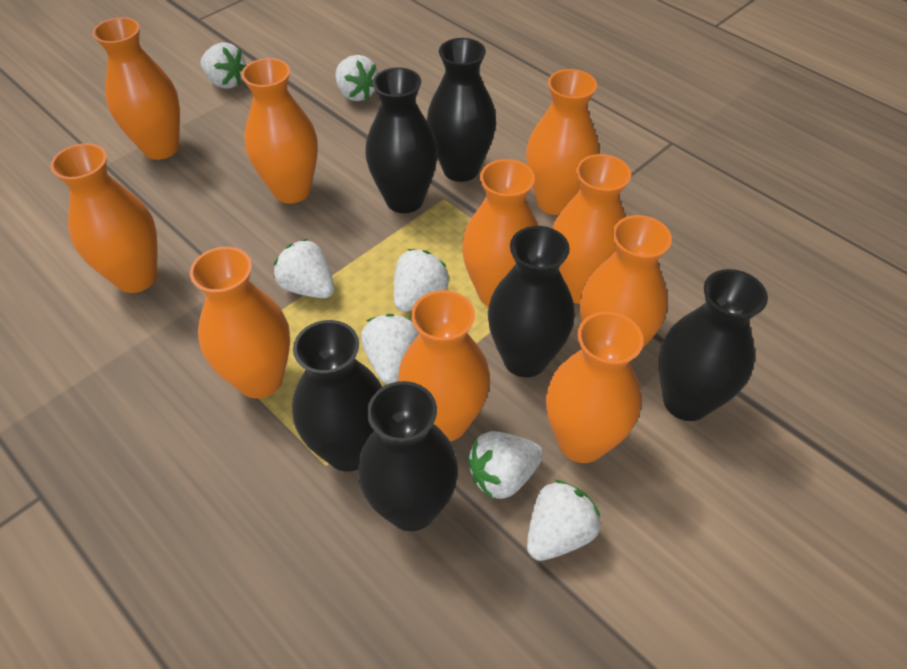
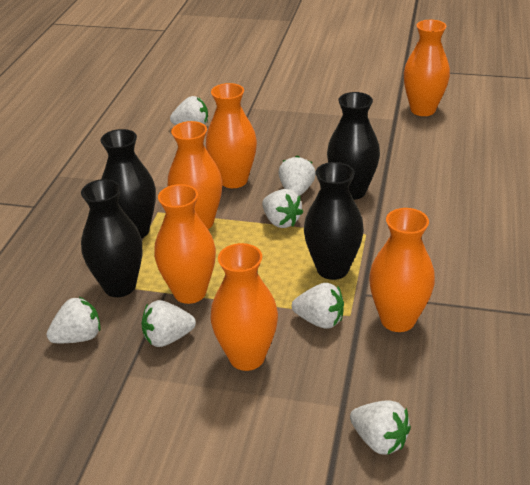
black vase: 6 -> 4
orange vase: 10 -> 6

